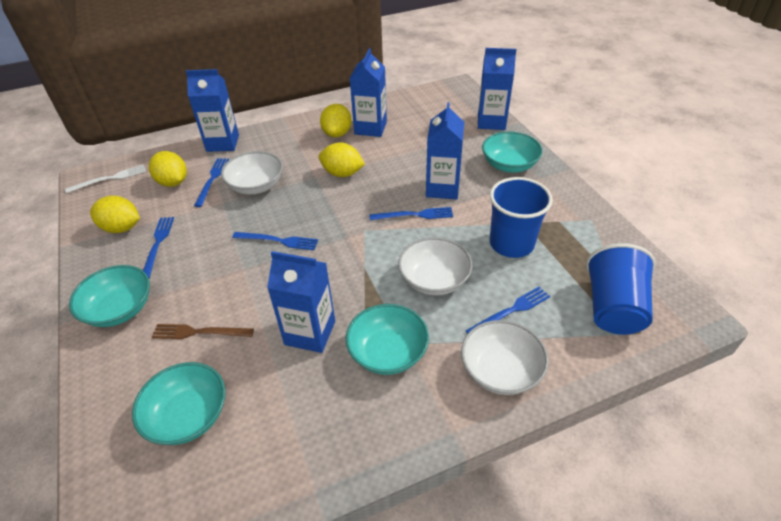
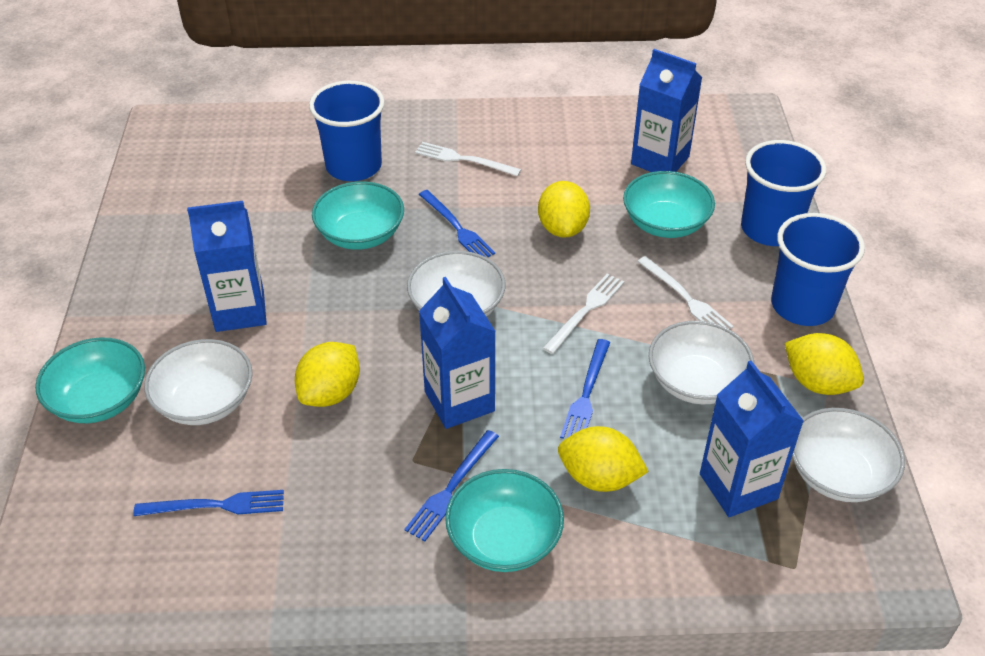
blue carton: 5 -> 4
blue cup: 2 -> 3
blue fork: 5 -> 4
brown fork: 1 -> 0
white bowl: 3 -> 4
white fork: 1 -> 3

